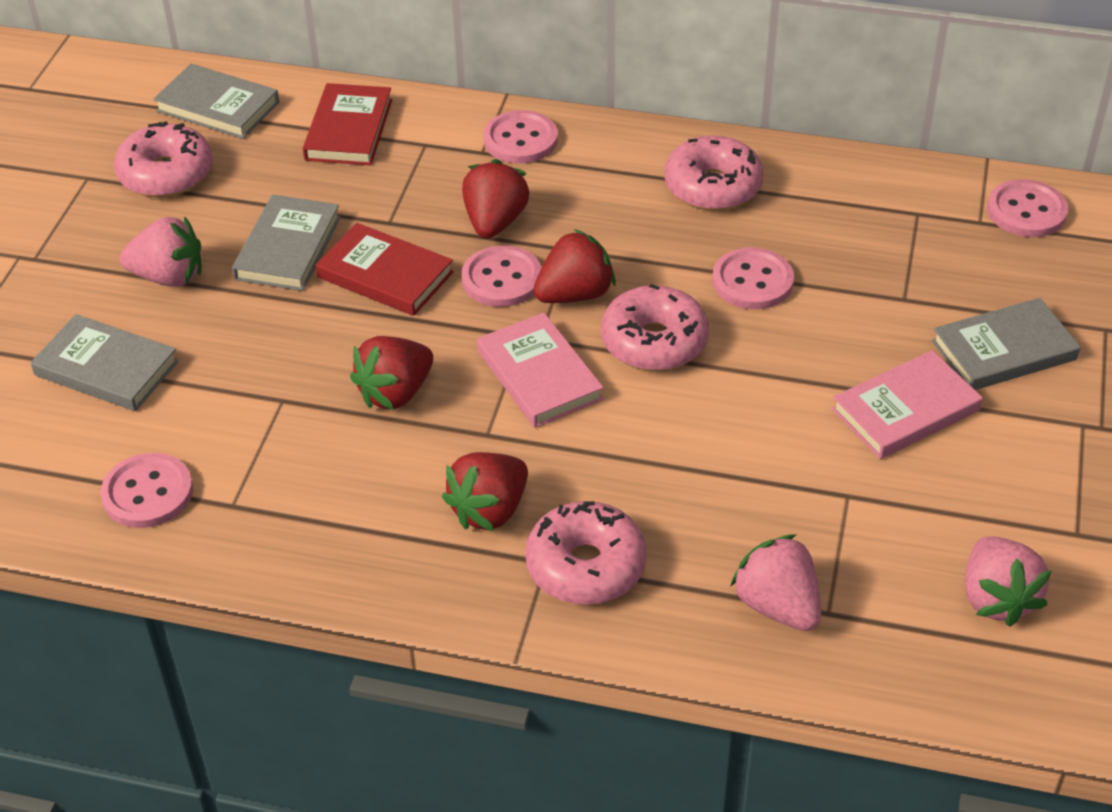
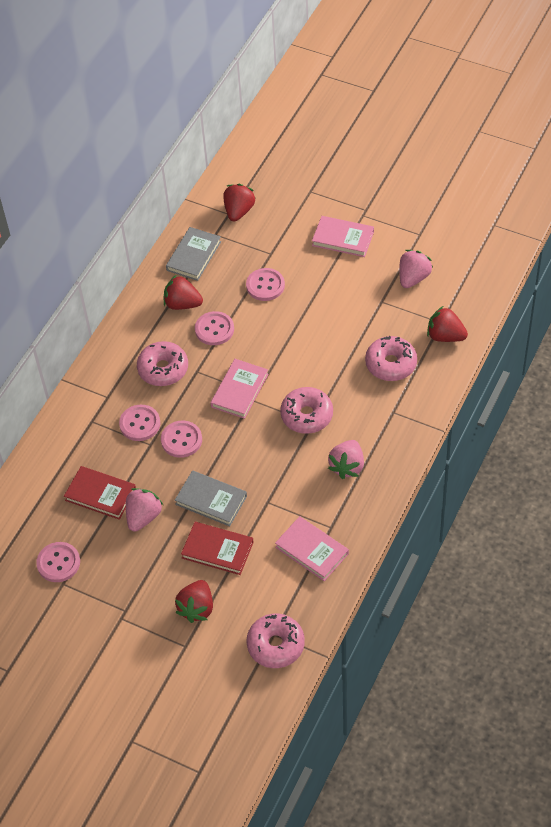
grey book: 4 -> 2
pink book: 2 -> 3

